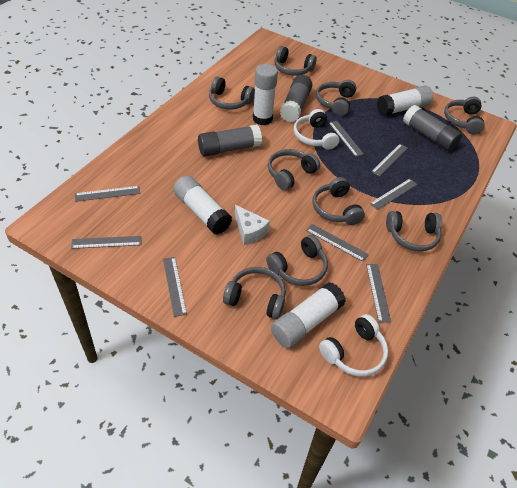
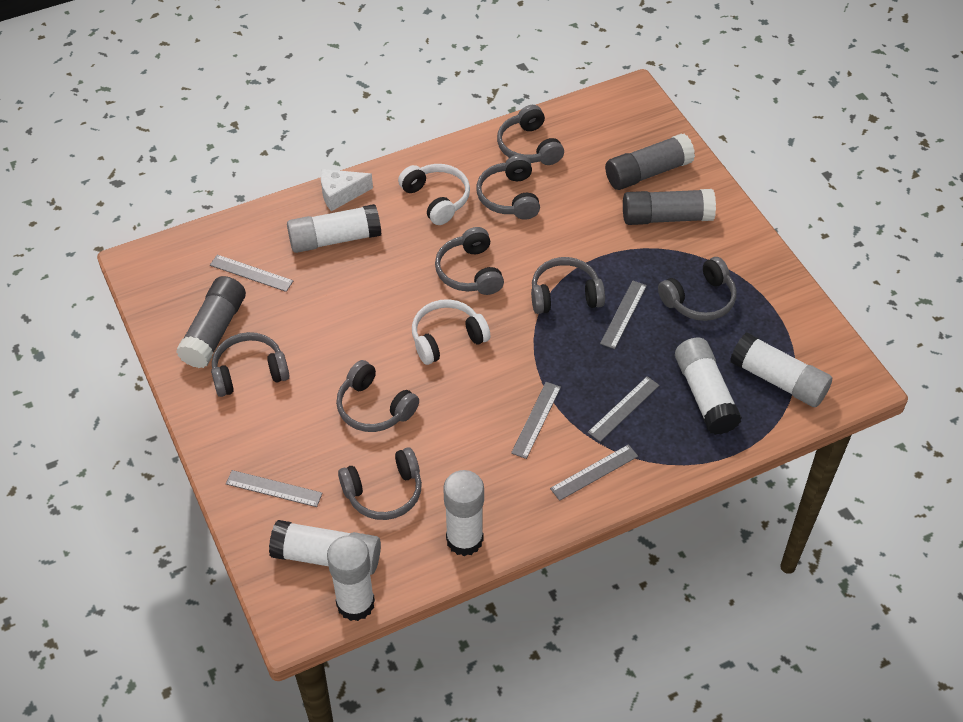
grey headphones: 9 -> 8
grey ruler: 8 -> 6
white glue stick: 4 -> 6

